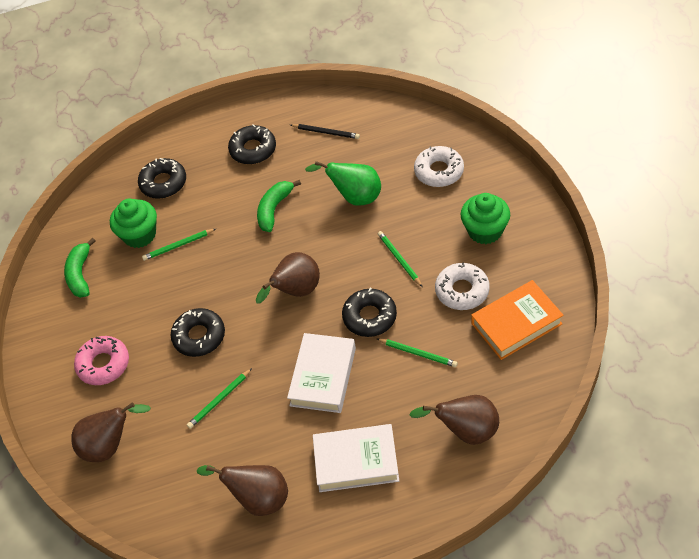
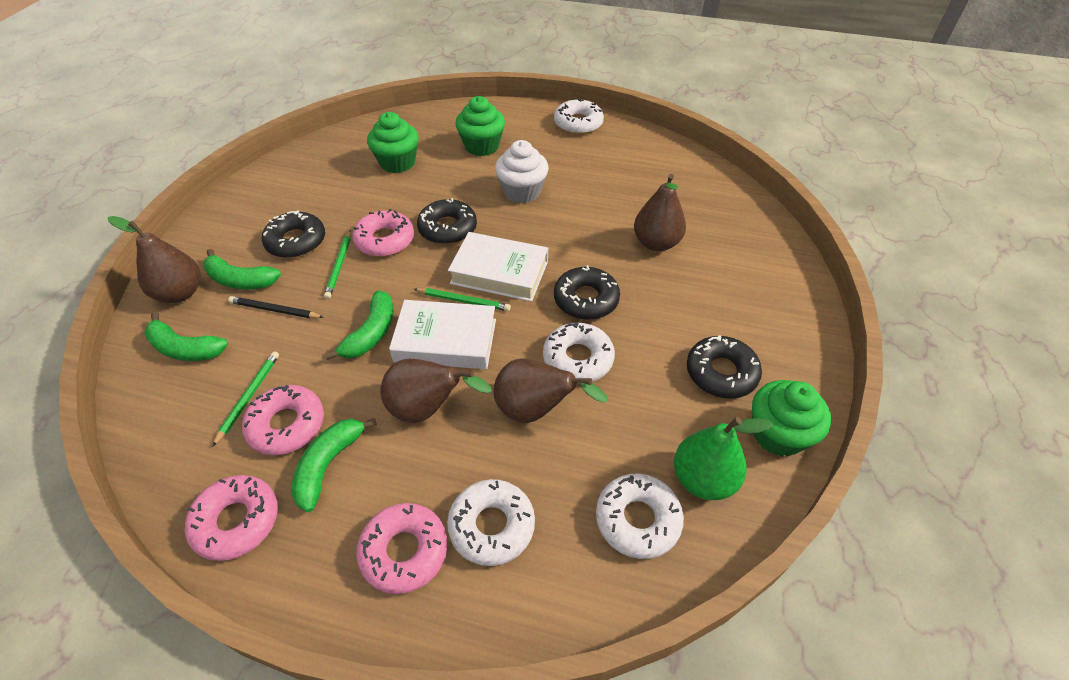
green banana: 2 -> 4
green cupcake: 2 -> 3
green pencil: 4 -> 3
orange book: 1 -> 0
pink donut: 1 -> 4
white cupcake: 0 -> 1
white donut: 2 -> 4

